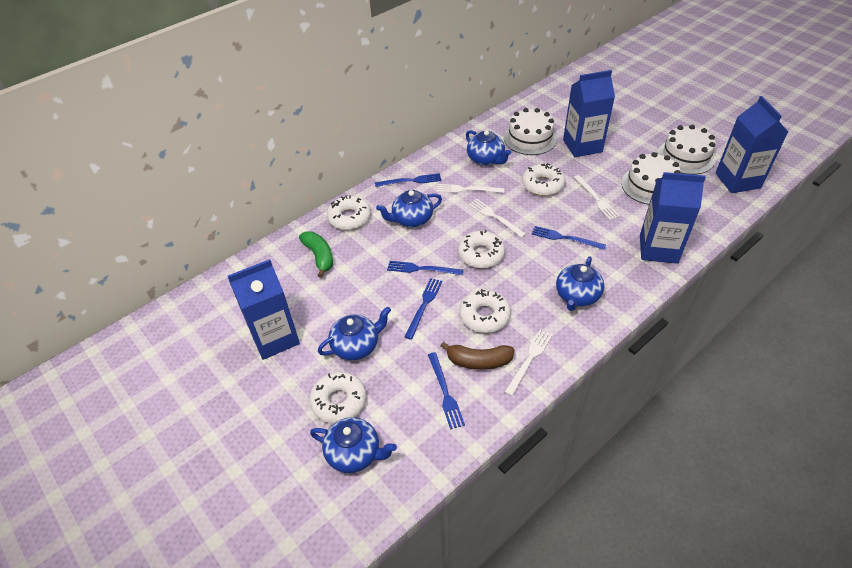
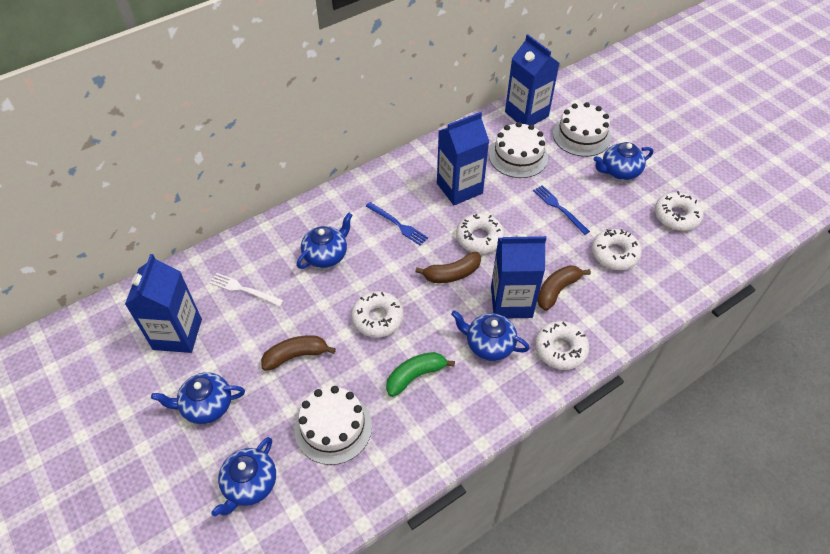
blue fork: 5 -> 2
brown banana: 1 -> 3
white fork: 4 -> 1

